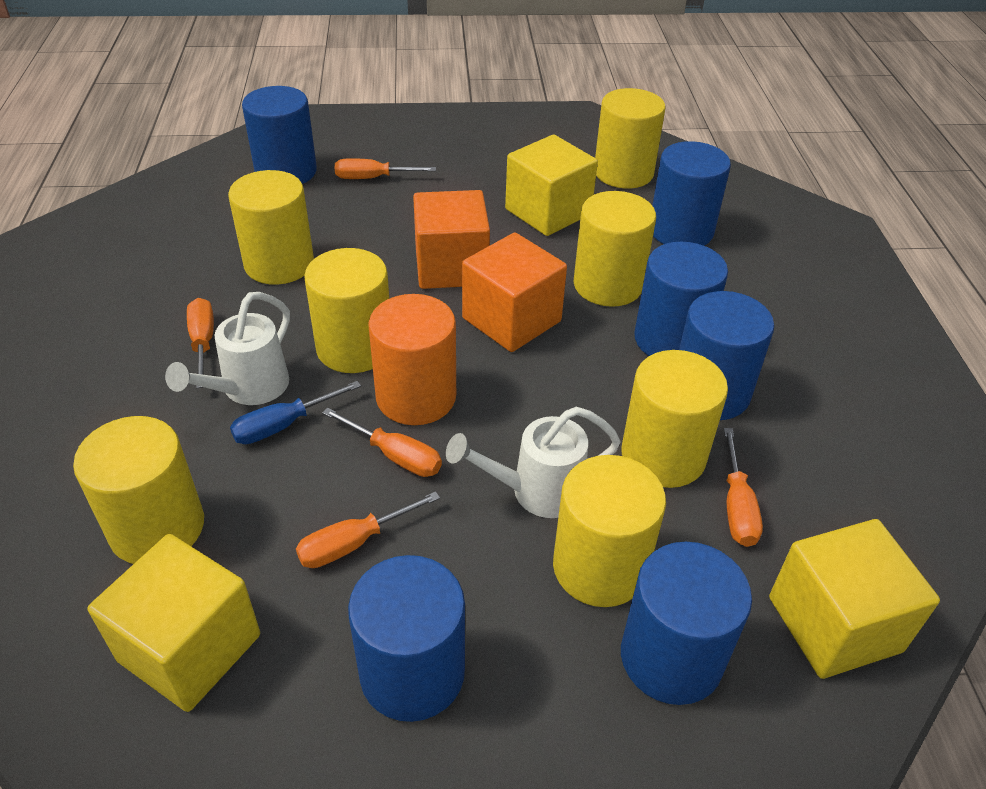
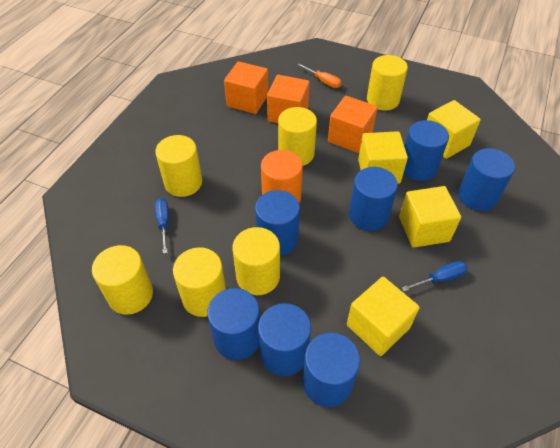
blue cylinder: 6 -> 7
blue screwdriver: 1 -> 2
orange cube: 2 -> 3
orange screwdriver: 5 -> 1
white watering can: 2 -> 0
yellow cube: 3 -> 4
yellow cylinder: 7 -> 6

